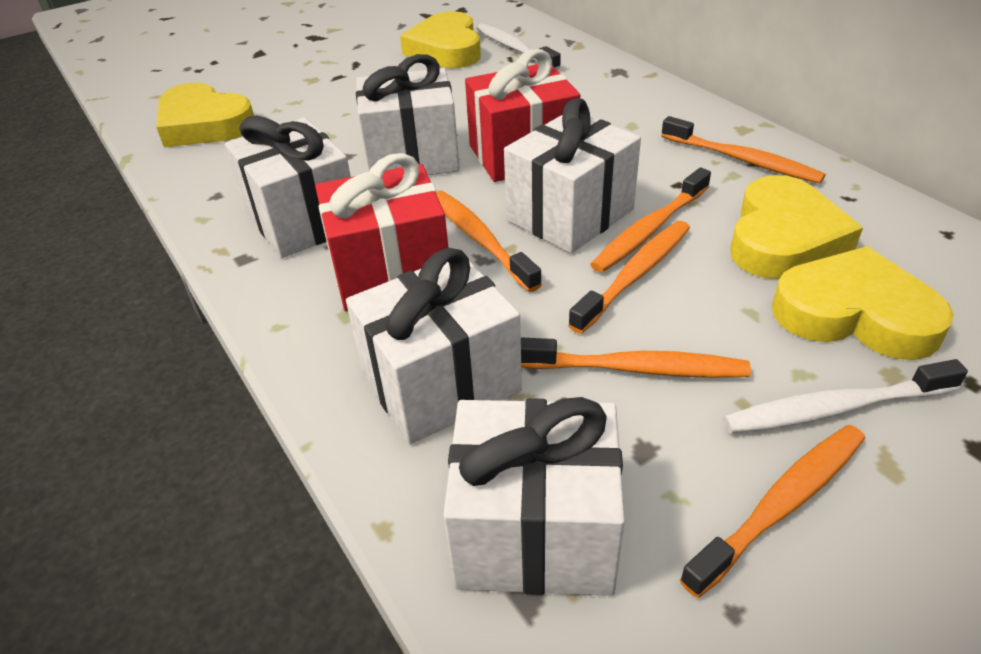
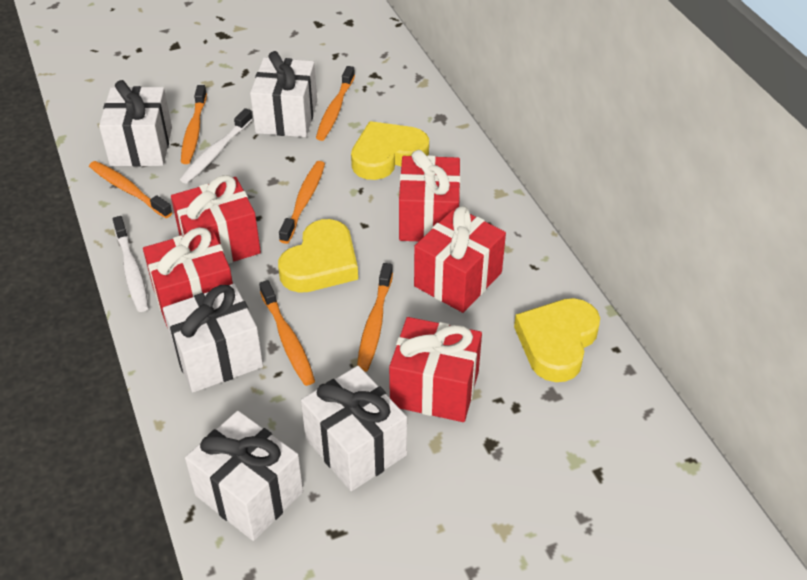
red gift: 2 -> 5
yellow heart: 4 -> 3

